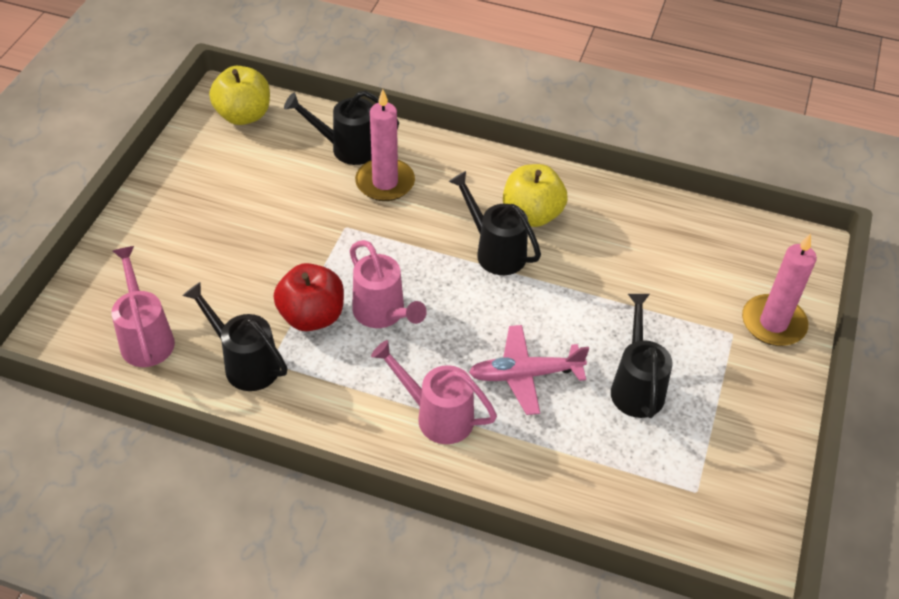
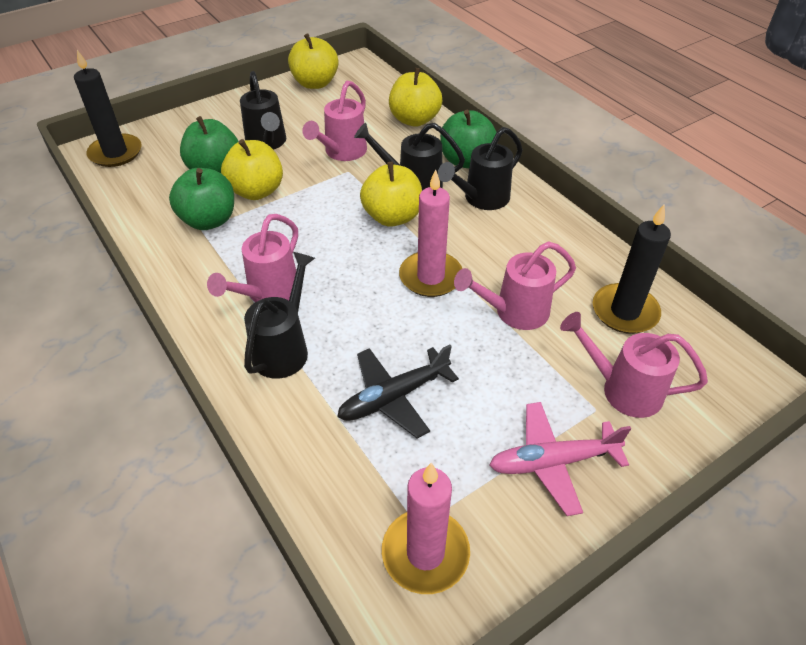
black candle: 0 -> 2
black plane: 0 -> 1
green apple: 0 -> 3
pink watering can: 3 -> 4
red apple: 1 -> 0
yellow apple: 2 -> 4

